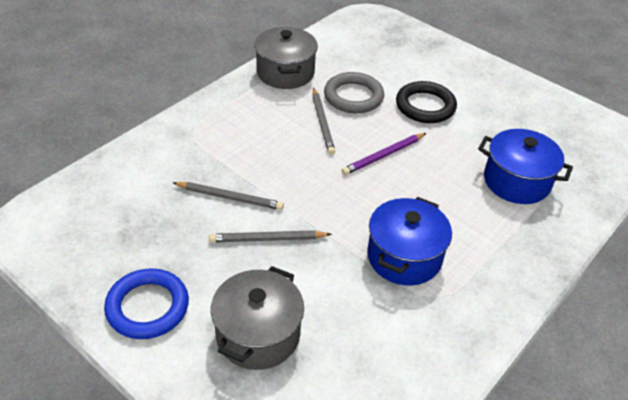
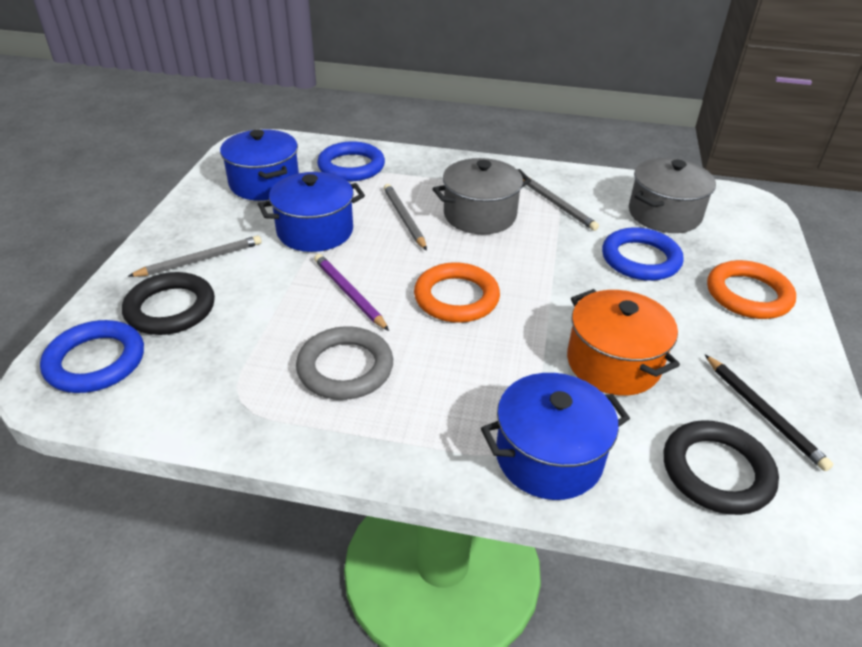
black pencil: 0 -> 1
black ring: 1 -> 2
blue pot: 2 -> 3
blue ring: 1 -> 3
orange pot: 0 -> 1
orange ring: 0 -> 2

